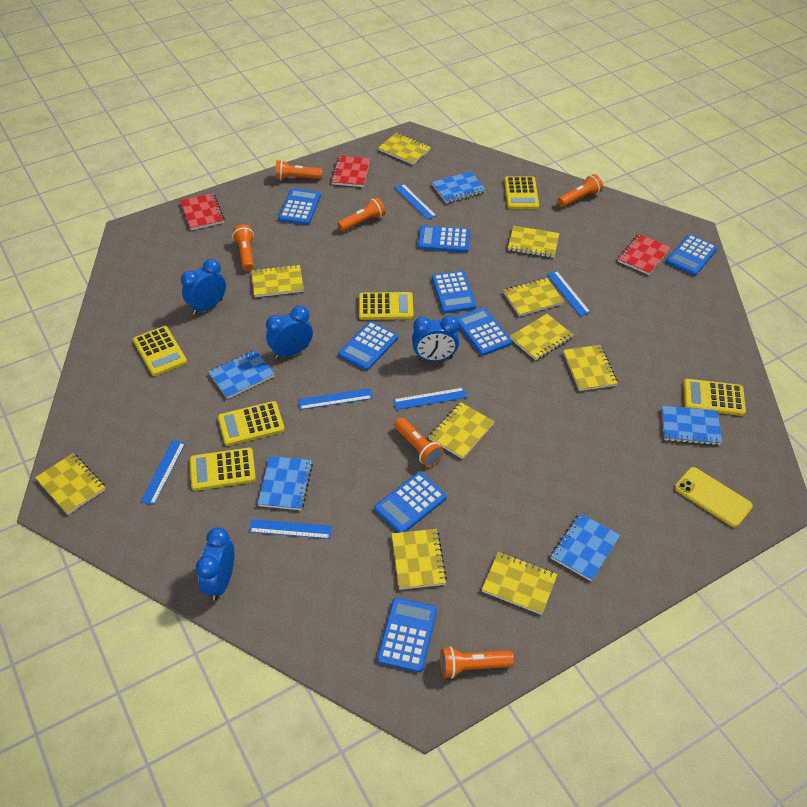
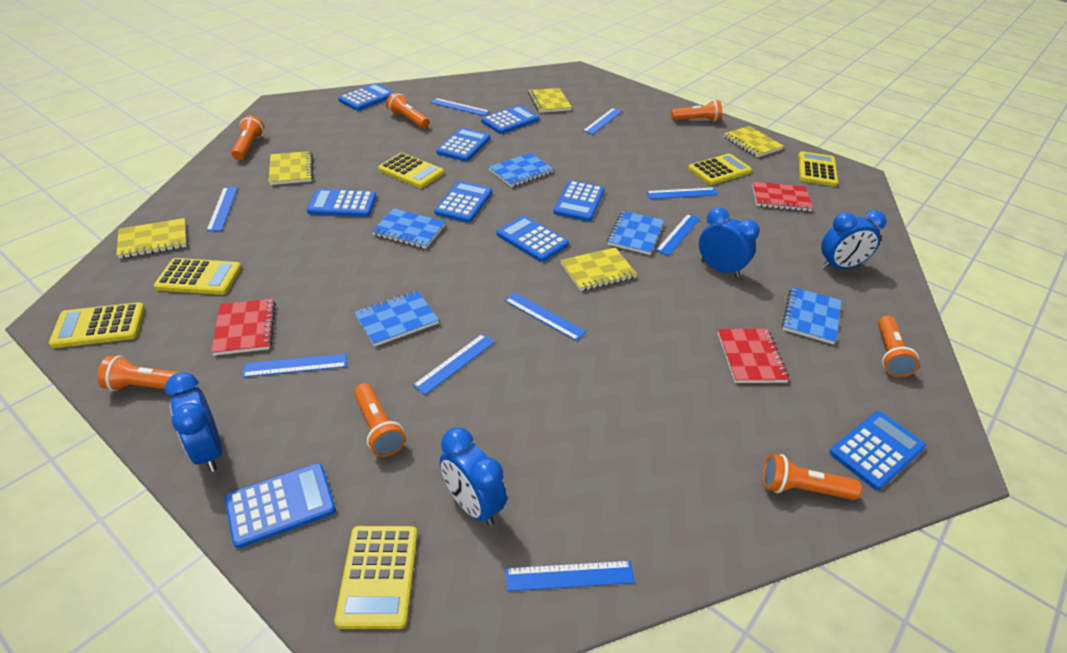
blue calculator: 8 -> 9
blue ruler: 6 -> 9
orange flashlight: 6 -> 7
yellow notebook: 10 -> 5
yellow phone: 1 -> 0

